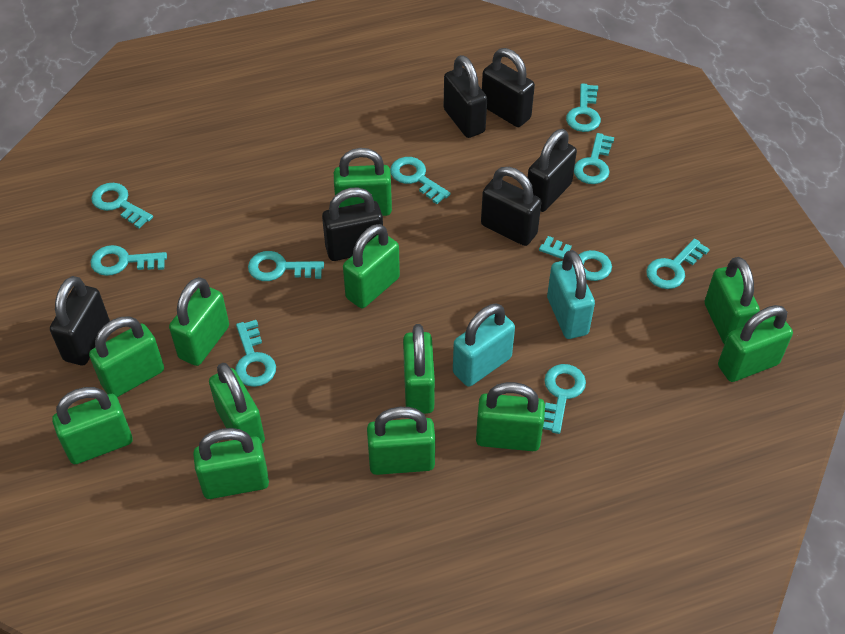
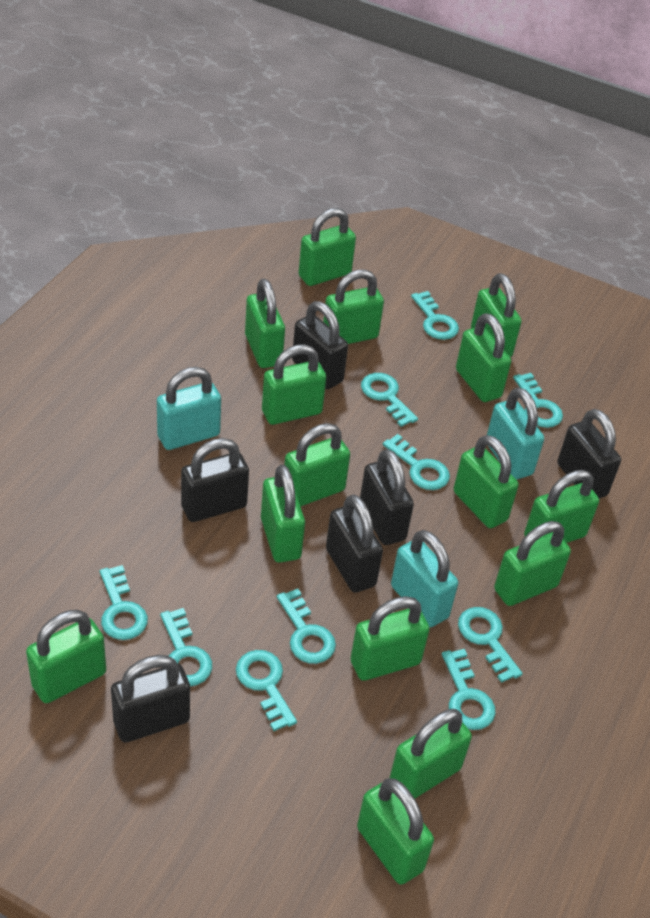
green padlock: 12 -> 15
turquoise padlock: 2 -> 3

